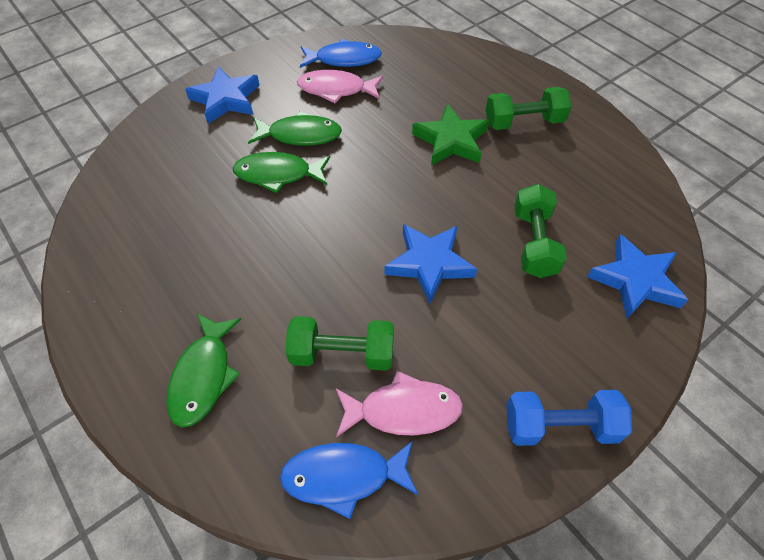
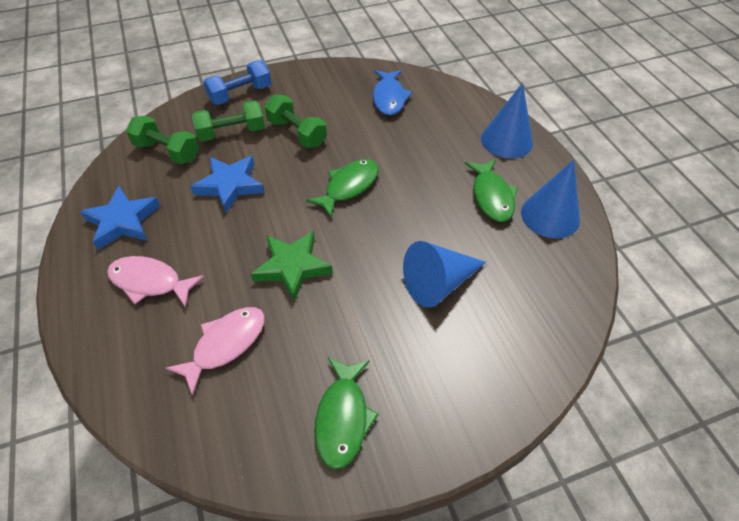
blue cone: 0 -> 3
blue fish: 2 -> 1
blue star: 3 -> 2

